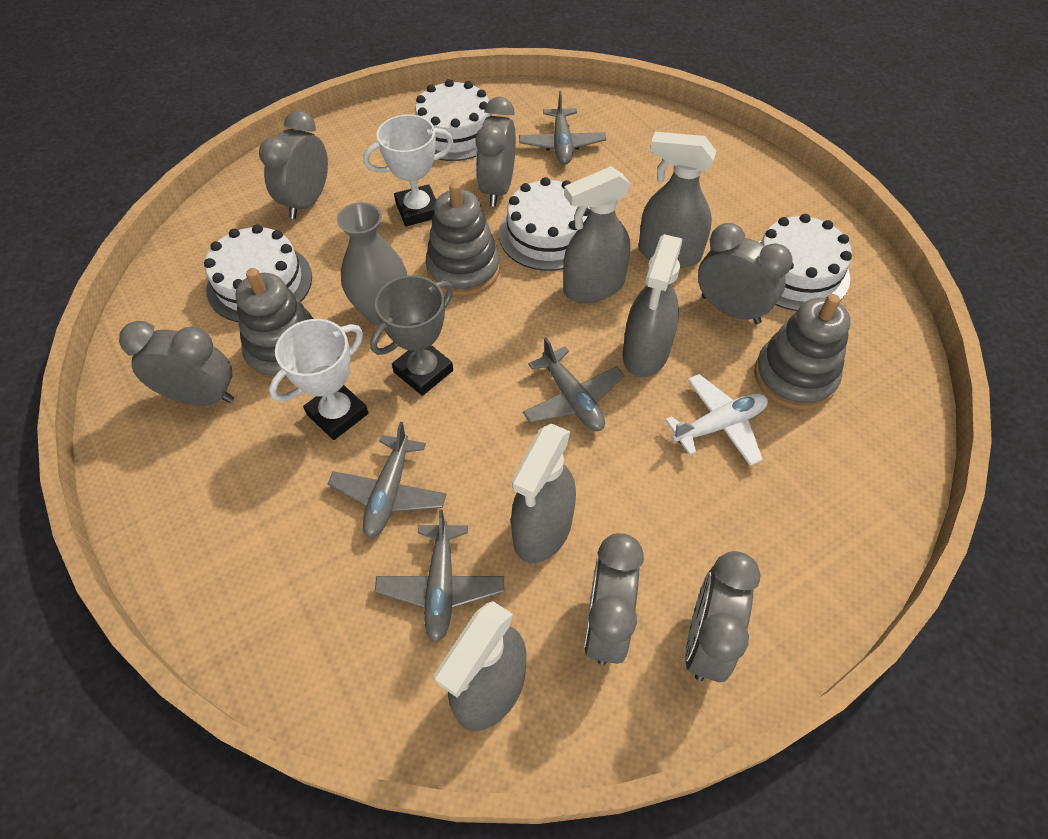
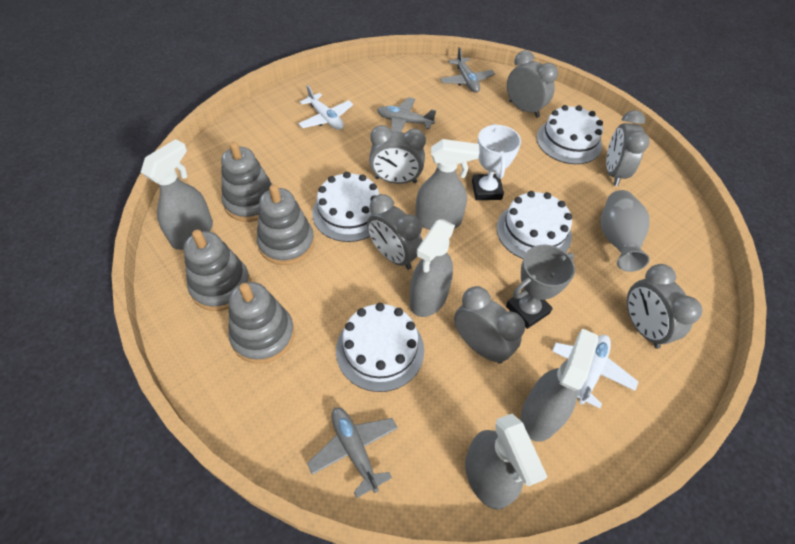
grey plane: 4 -> 3
grey stacking toy: 3 -> 4
white plane: 1 -> 2
white trophy: 2 -> 1

